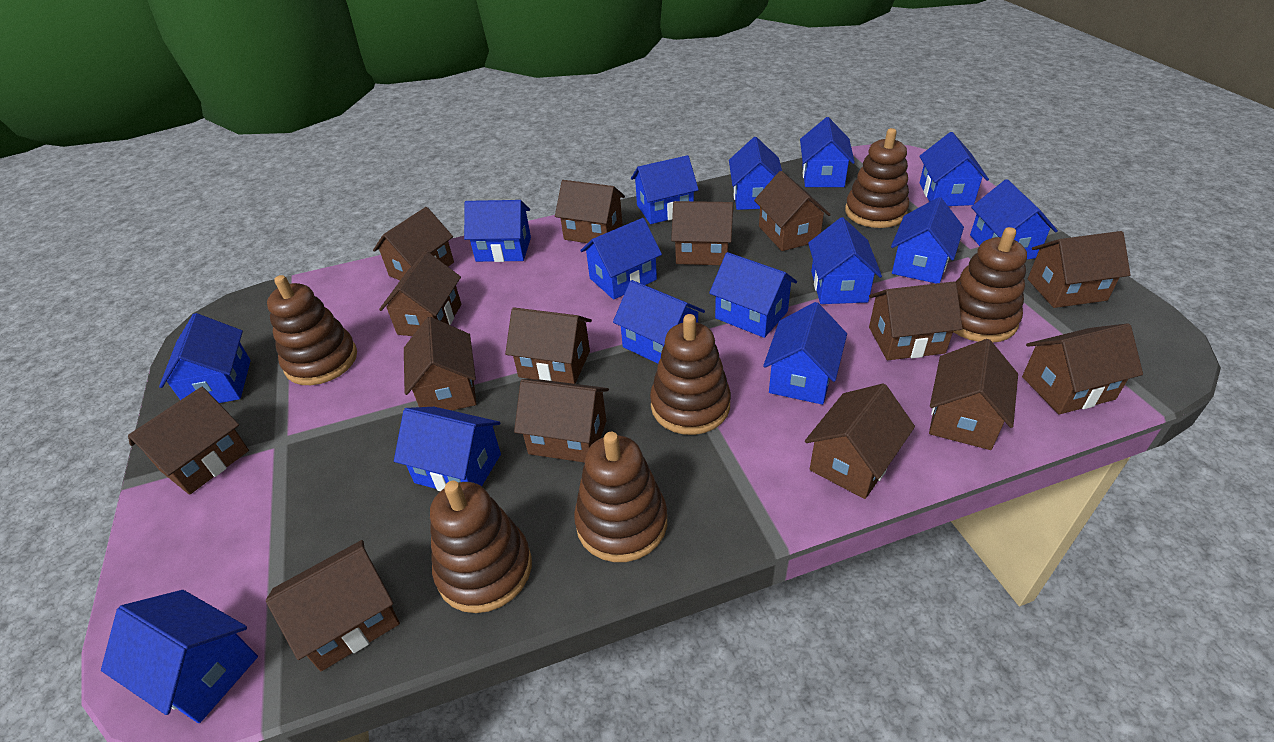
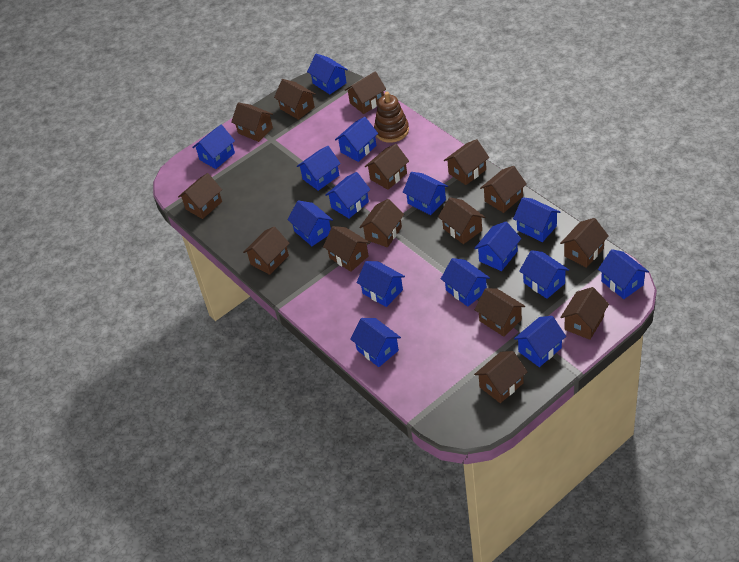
brown stacking toy: 6 -> 1

